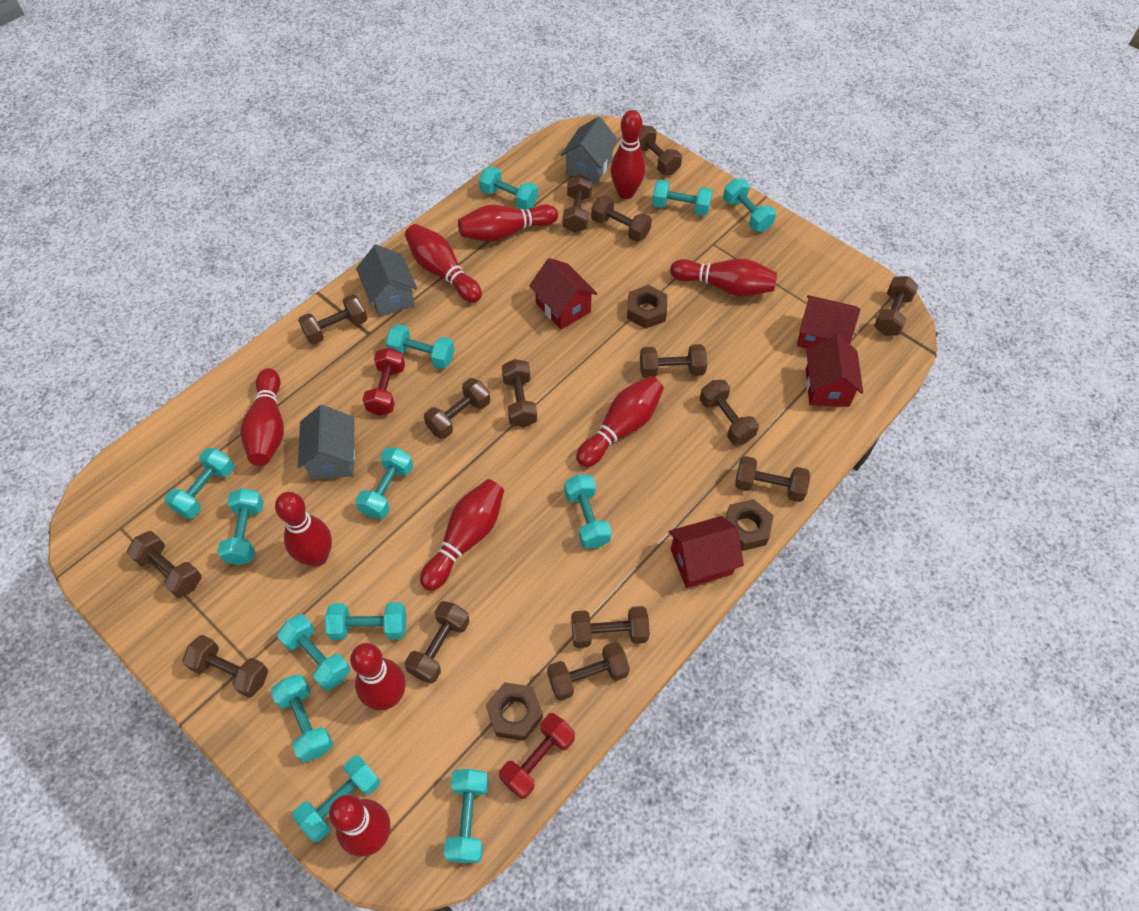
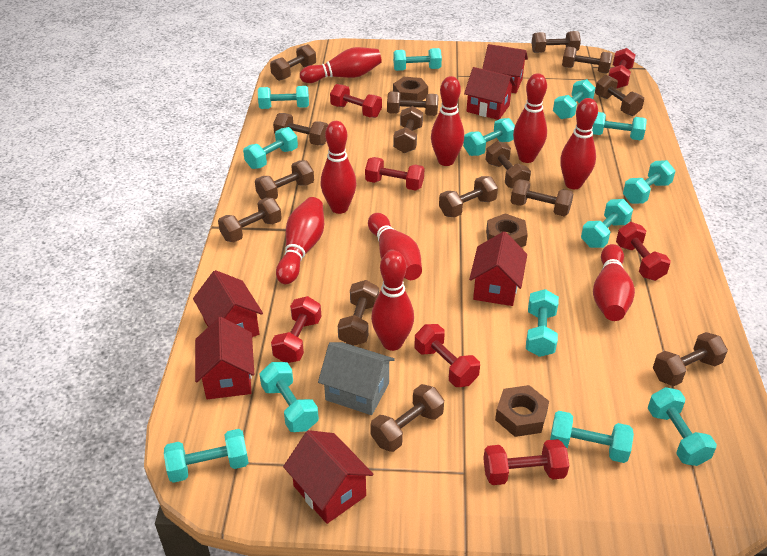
grey house: 3 -> 1
red bowling pin: 10 -> 9
red dumbbell: 2 -> 7
red house: 4 -> 6

